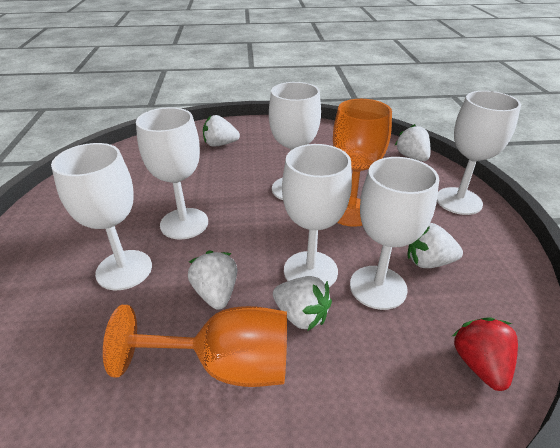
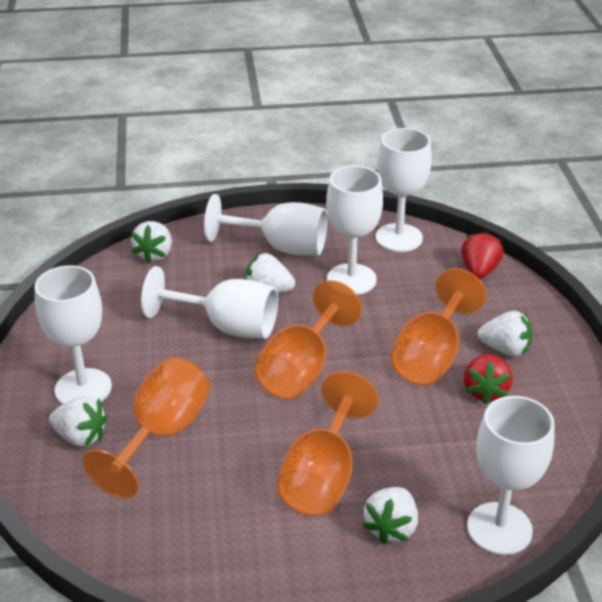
orange goblet: 2 -> 4
red strawberry: 1 -> 2

